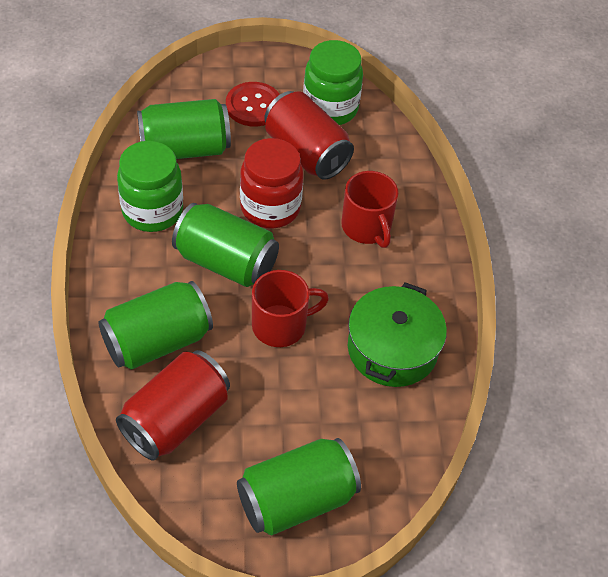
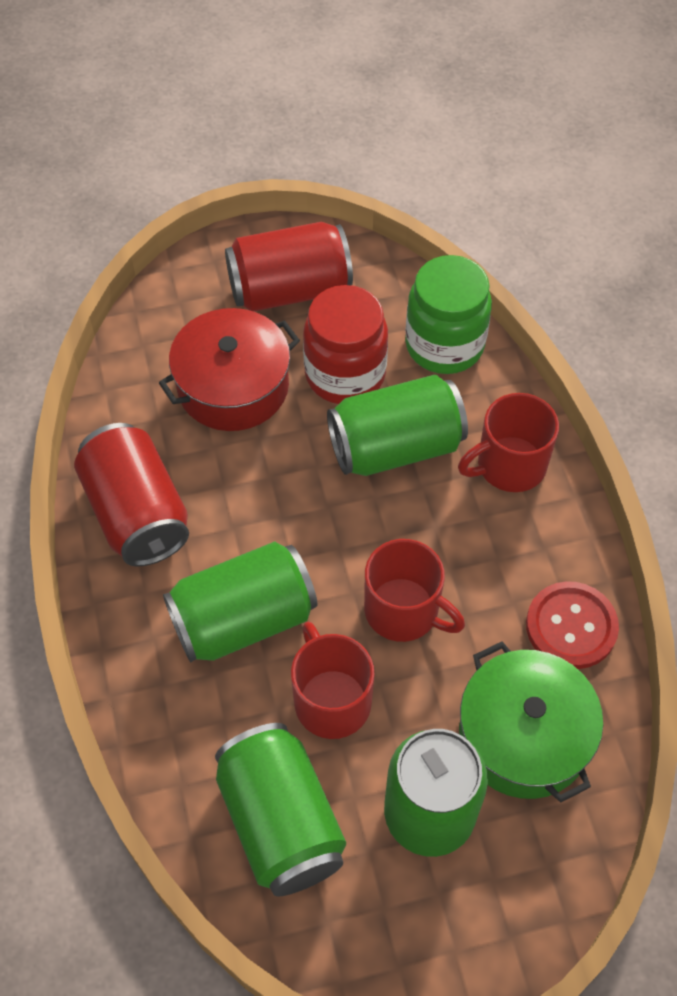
green jar: 2 -> 1
red mug: 2 -> 3
red pot: 0 -> 1

